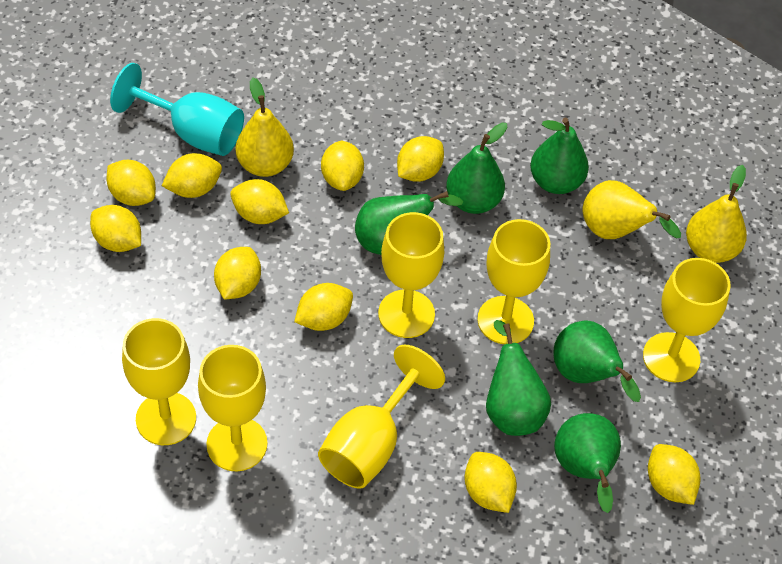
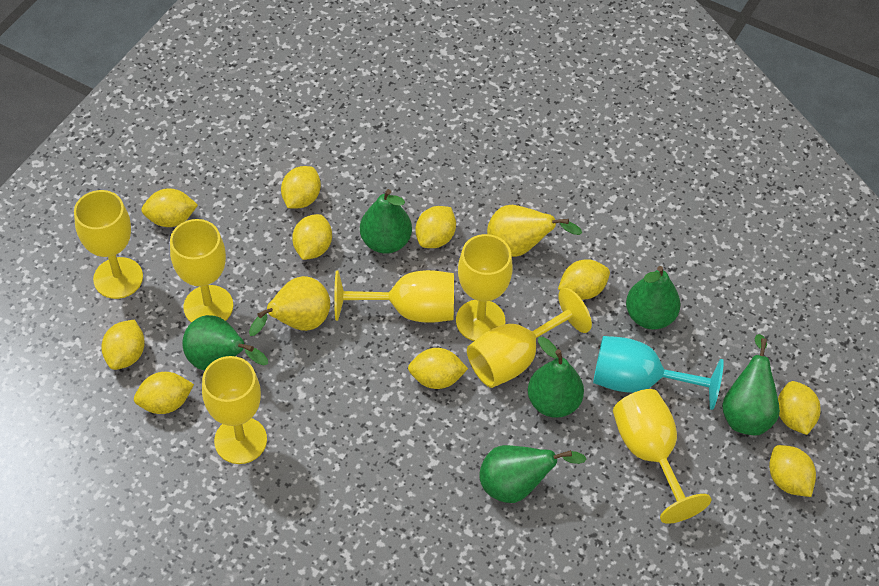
yellow goblet: 6 -> 7
yellow pear: 3 -> 2

